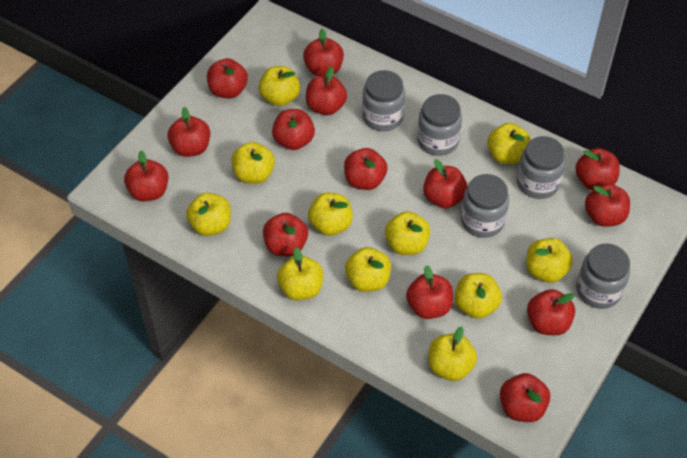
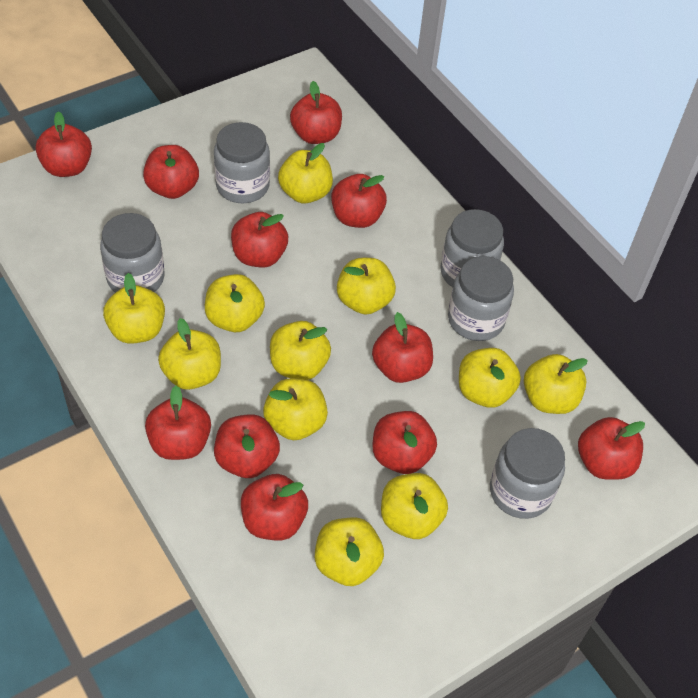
red apple: 14 -> 11

